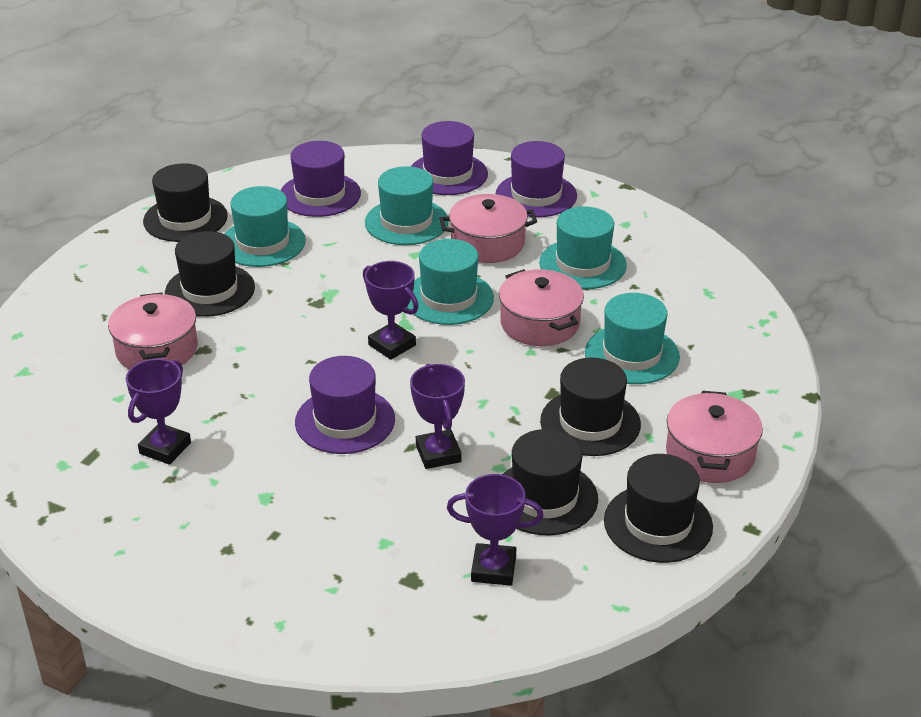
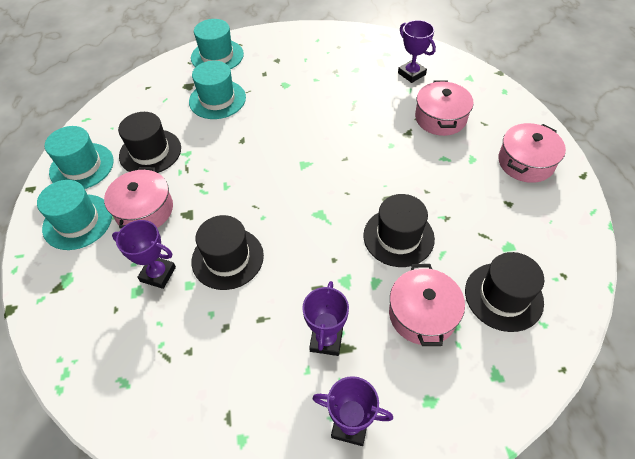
black hat: 5 -> 4
purple hat: 4 -> 0
turquoise hat: 5 -> 4

